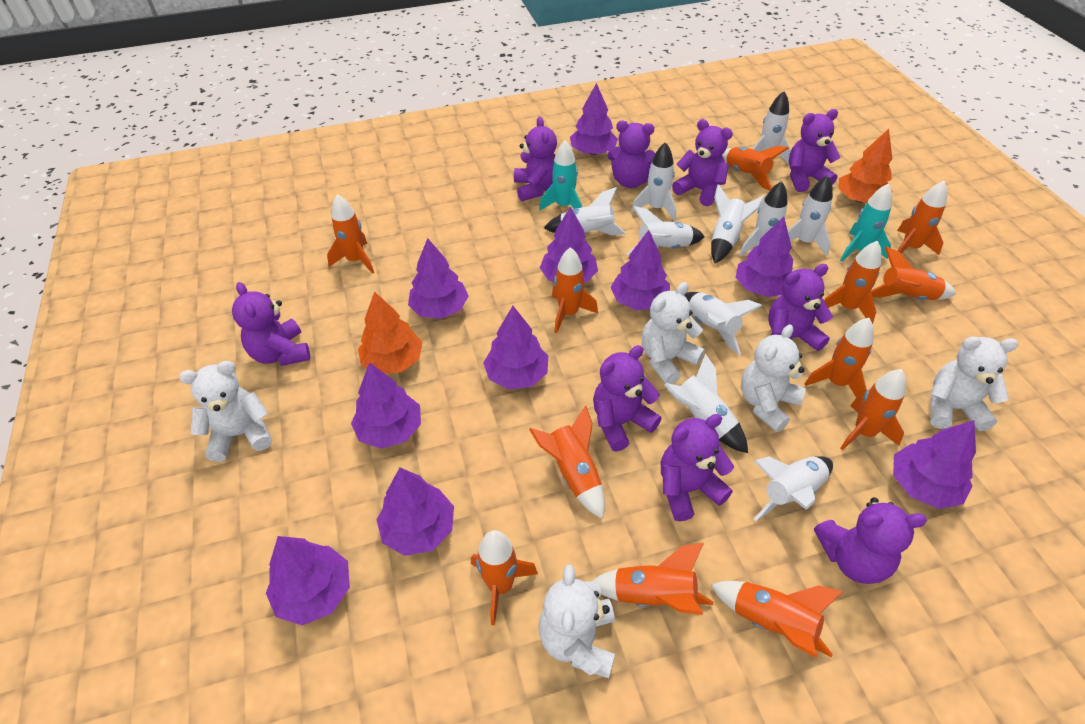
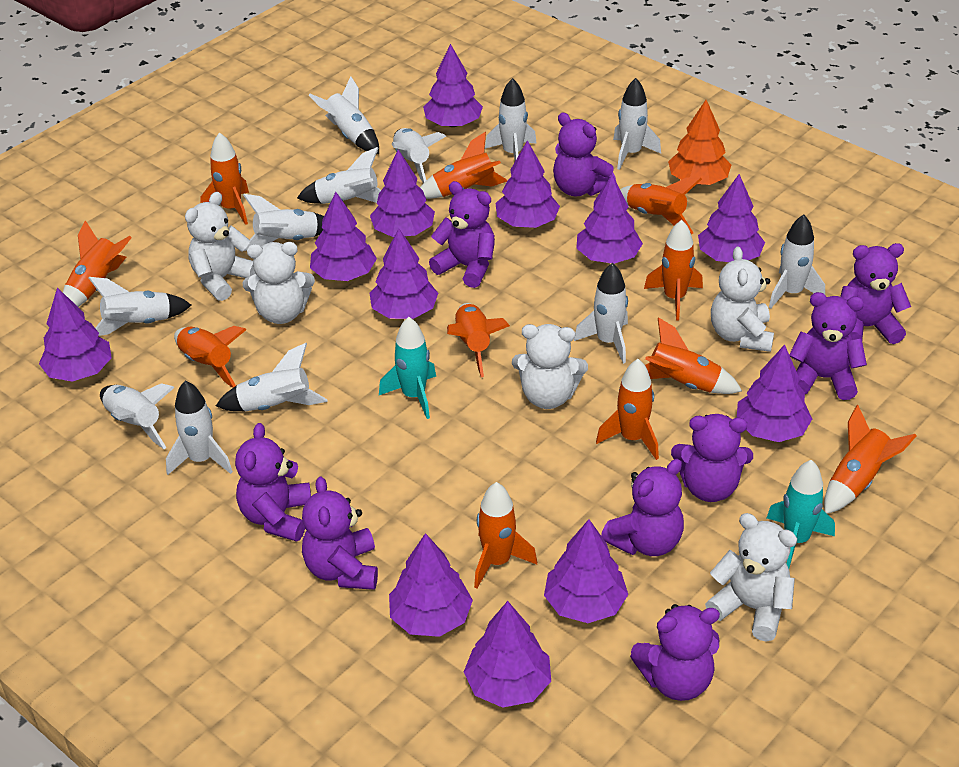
orange rocket: 12 -> 11
orange tree: 2 -> 1
purple tree: 10 -> 12
white rocket: 10 -> 12

